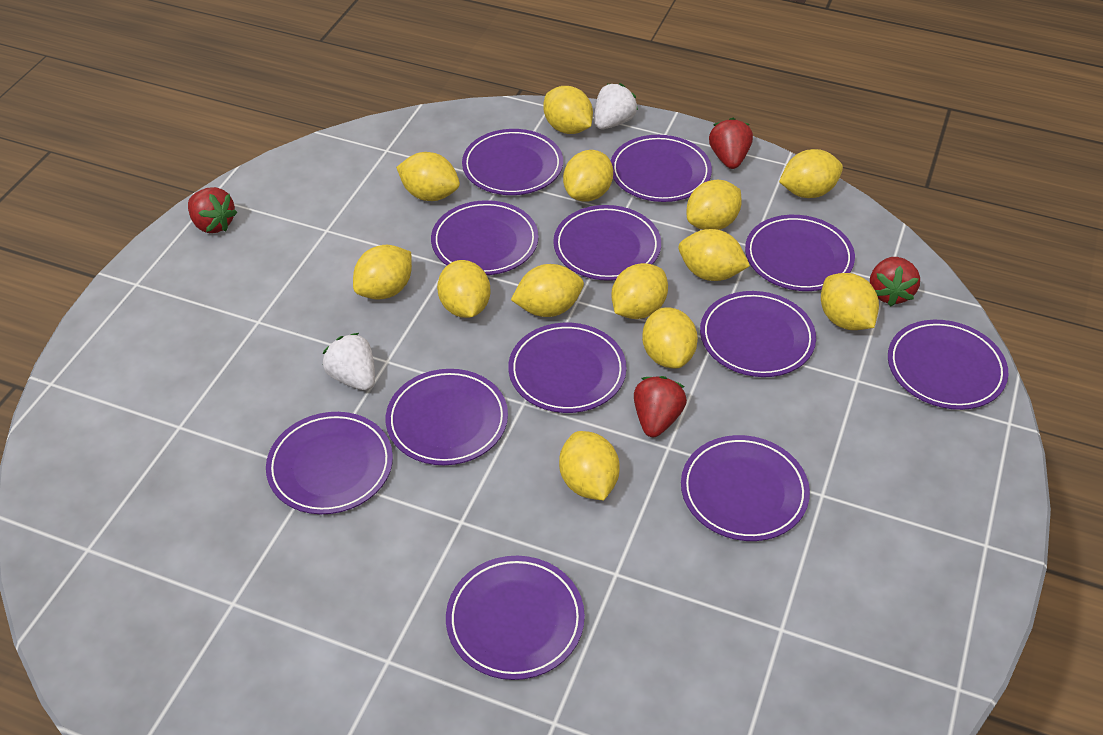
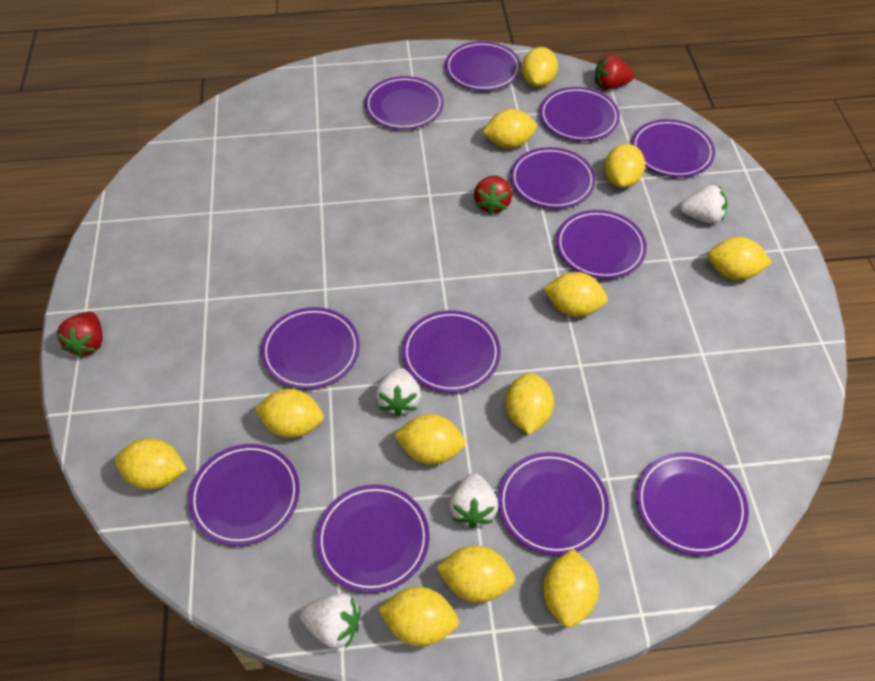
red strawberry: 4 -> 3
white strawberry: 2 -> 4
yellow lemon: 13 -> 12

